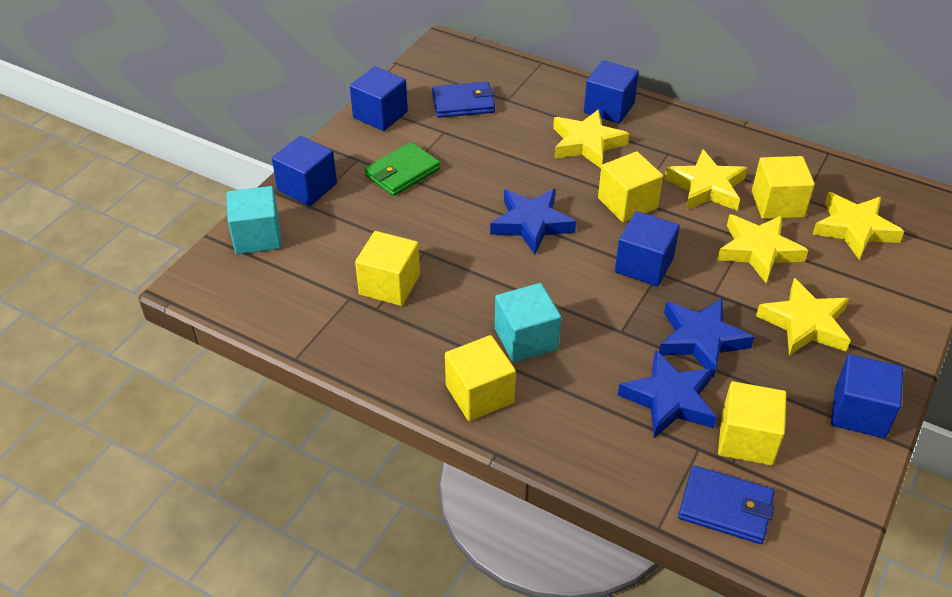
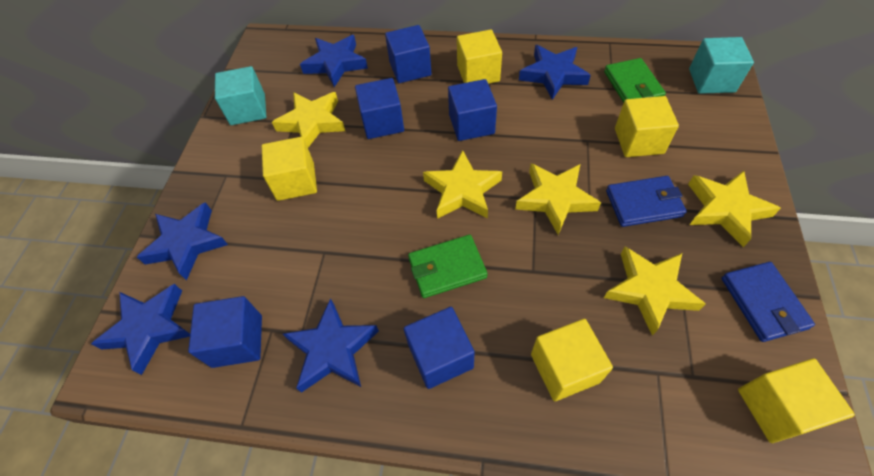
blue star: 3 -> 5
green wallet: 1 -> 2

